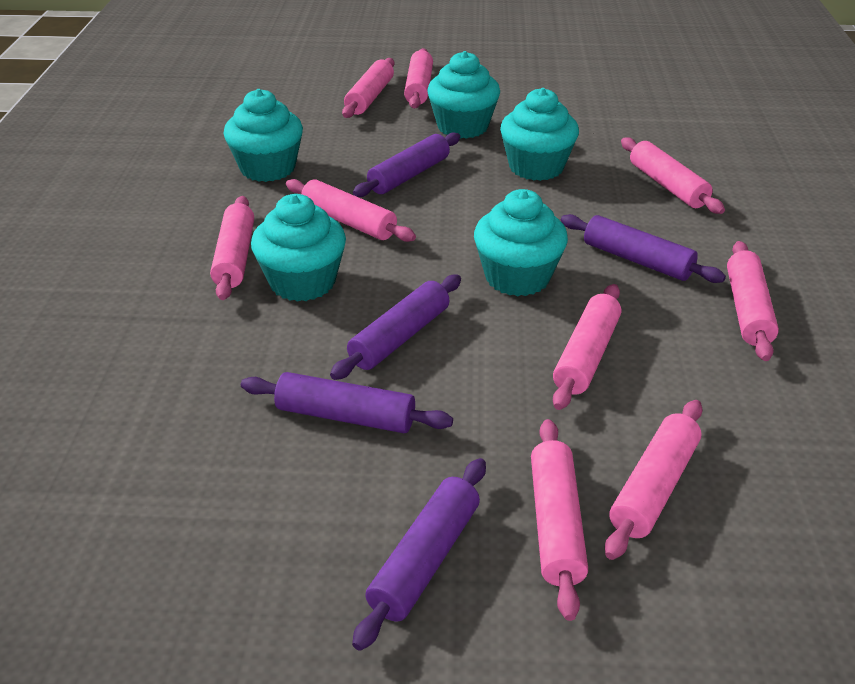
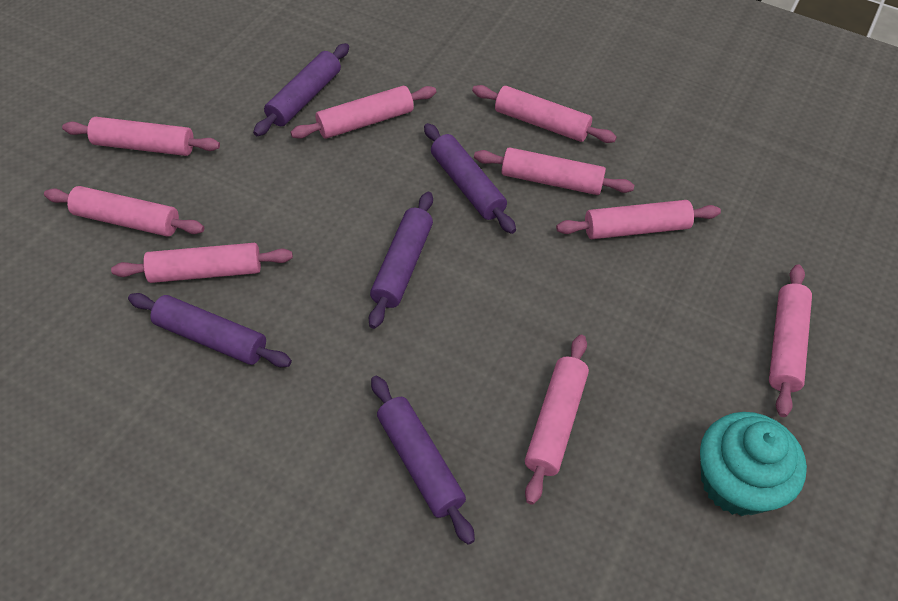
turquoise cupcake: 5 -> 1

